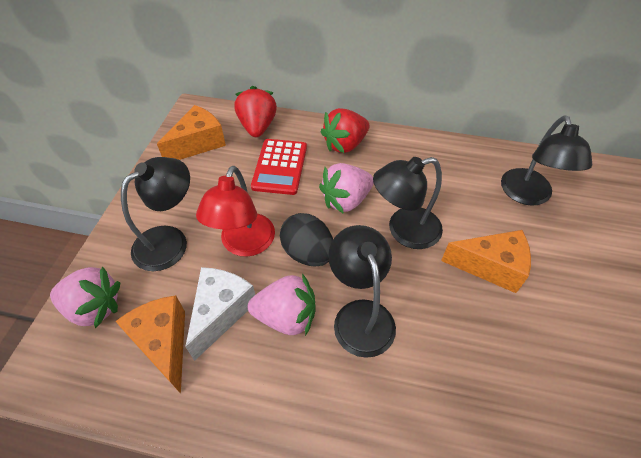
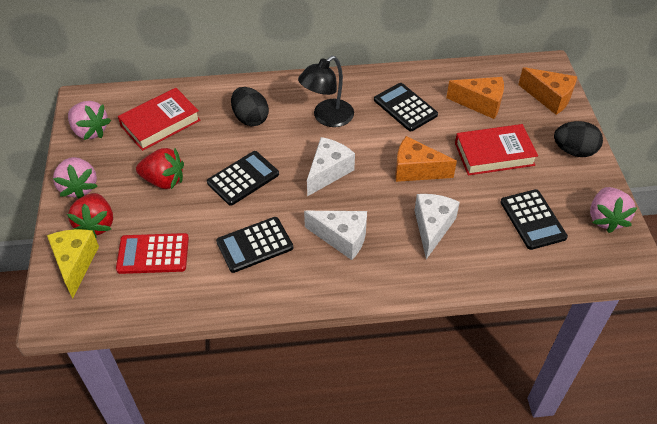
black calculator: 0 -> 4
black egg: 1 -> 2
black lamp: 4 -> 1
red book: 0 -> 2
red lamp: 1 -> 0
white cheese: 1 -> 3
yellow cheese: 0 -> 1

